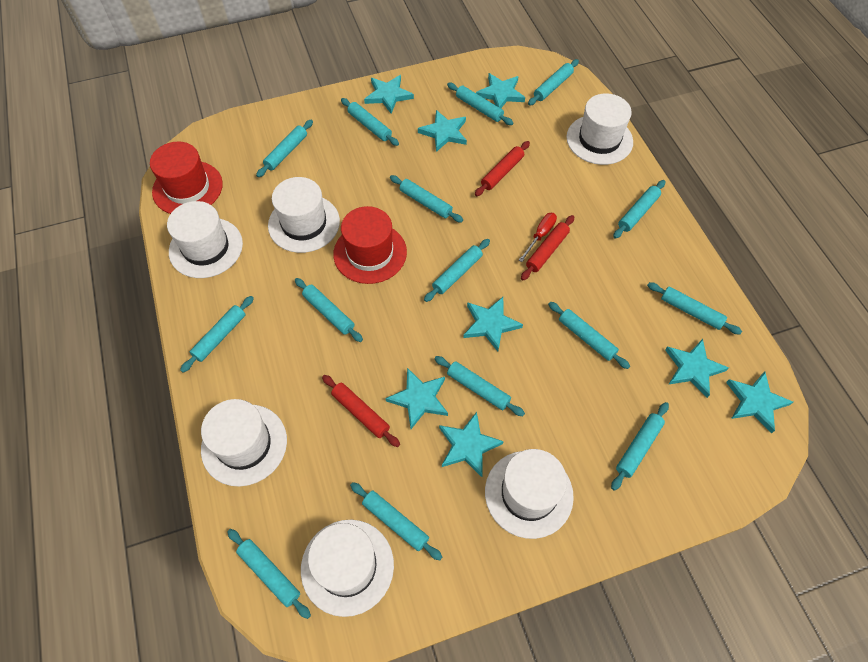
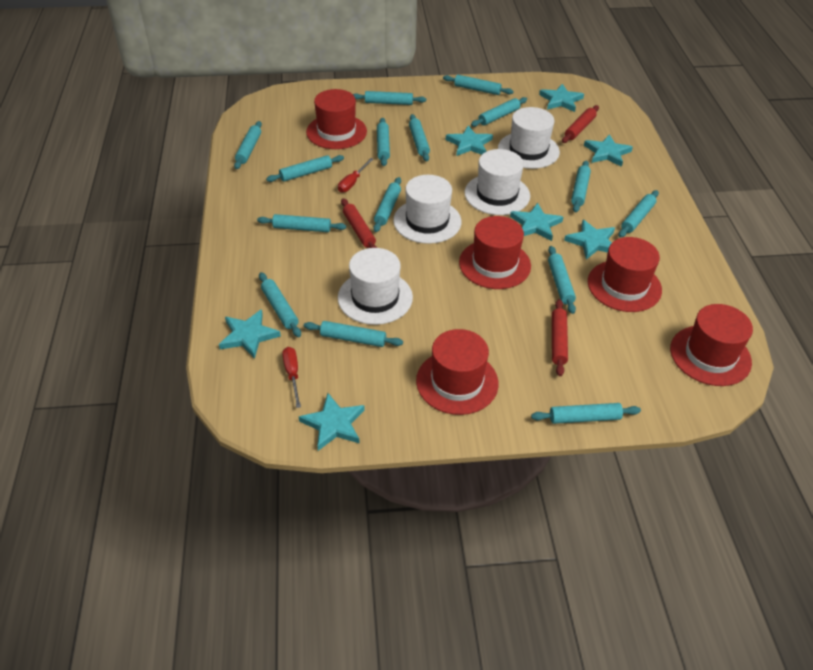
red hat: 2 -> 5
red screwdriver: 1 -> 2
turquoise star: 8 -> 7
white hat: 6 -> 4

